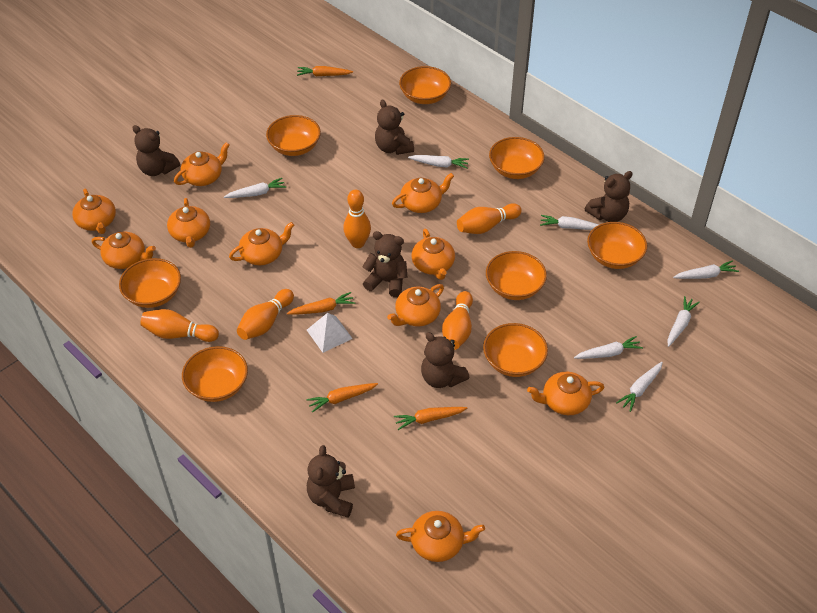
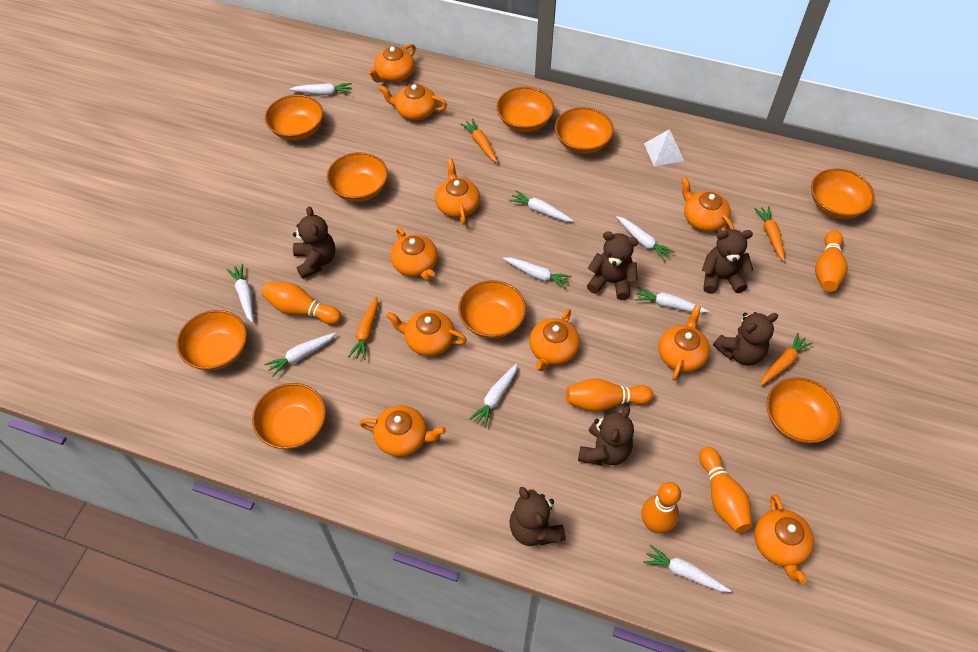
orange bowl: 8 -> 9
white carrot: 7 -> 9

